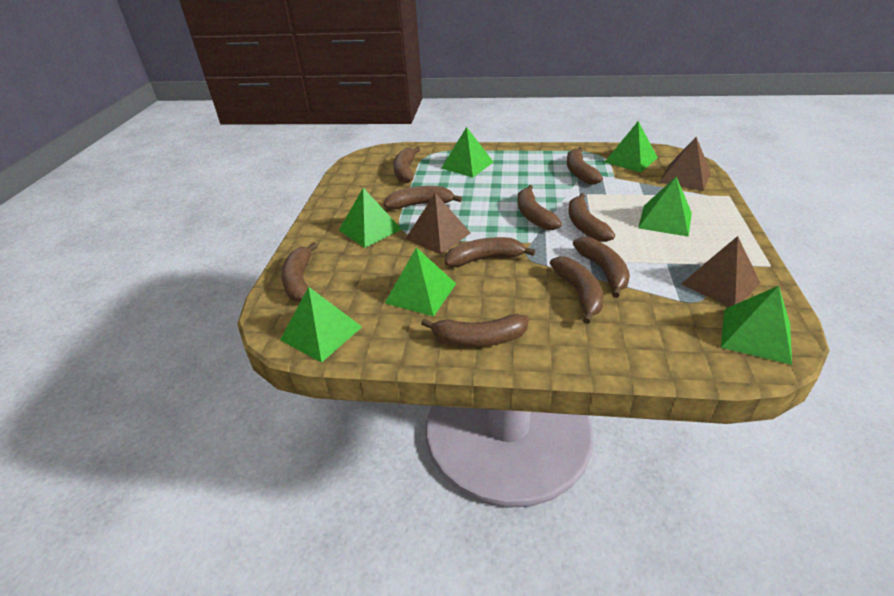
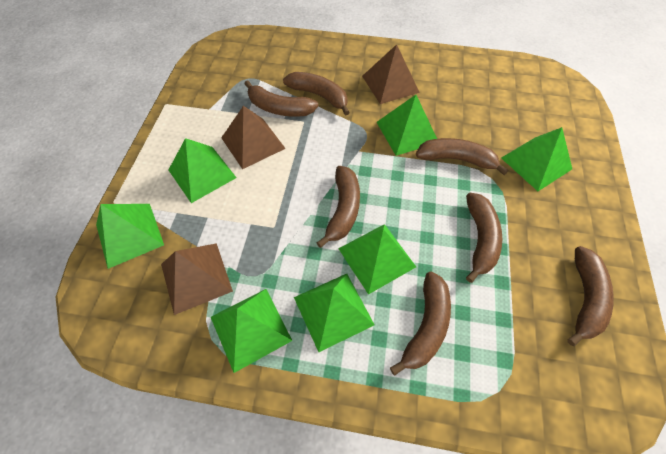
brown banana: 10 -> 7

